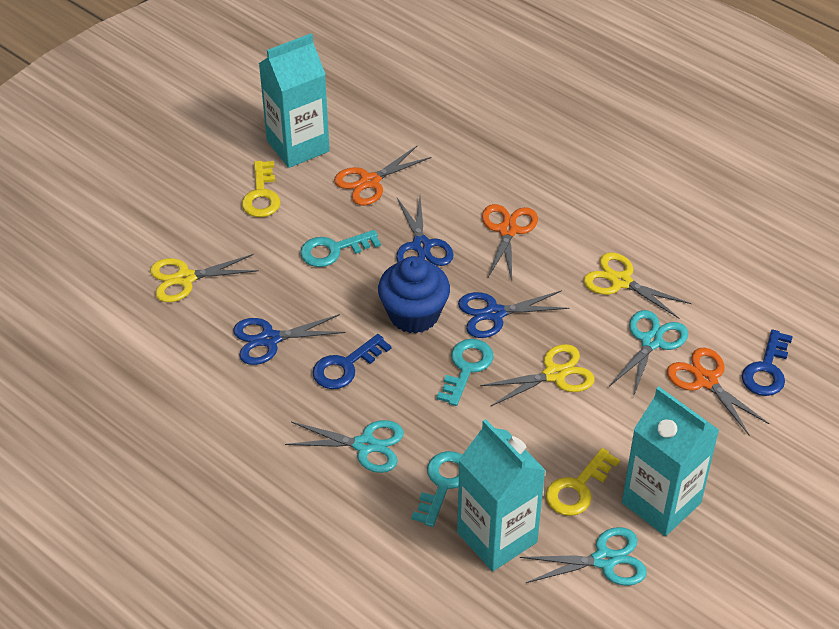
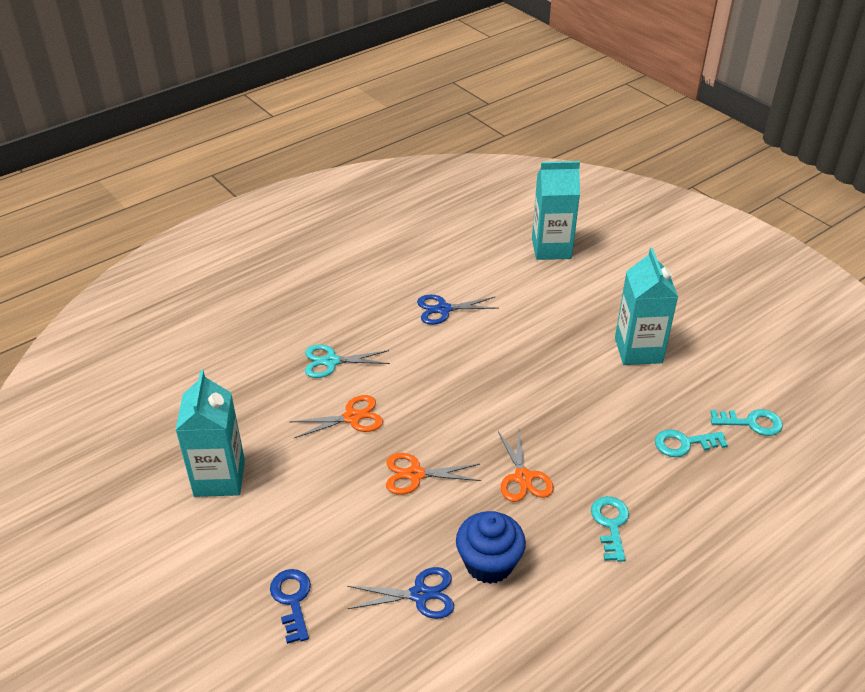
blue key: 2 -> 1
blue scissors: 3 -> 2
turquoise scissors: 3 -> 1
yellow key: 2 -> 0
yellow scissors: 3 -> 0

